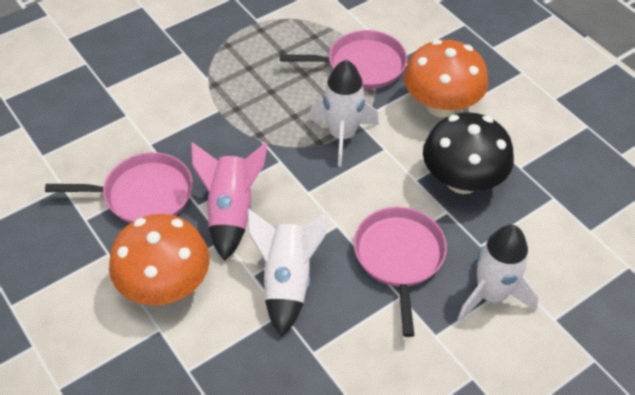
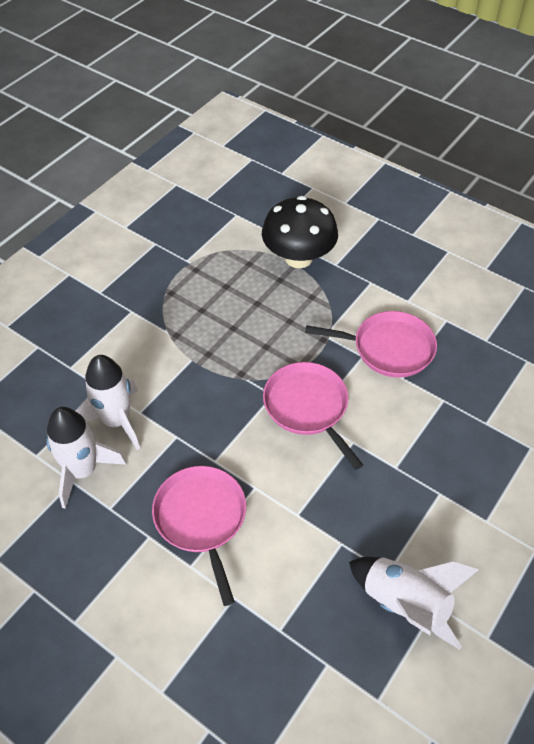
orange mushroom: 2 -> 0
pink rocket: 1 -> 0

